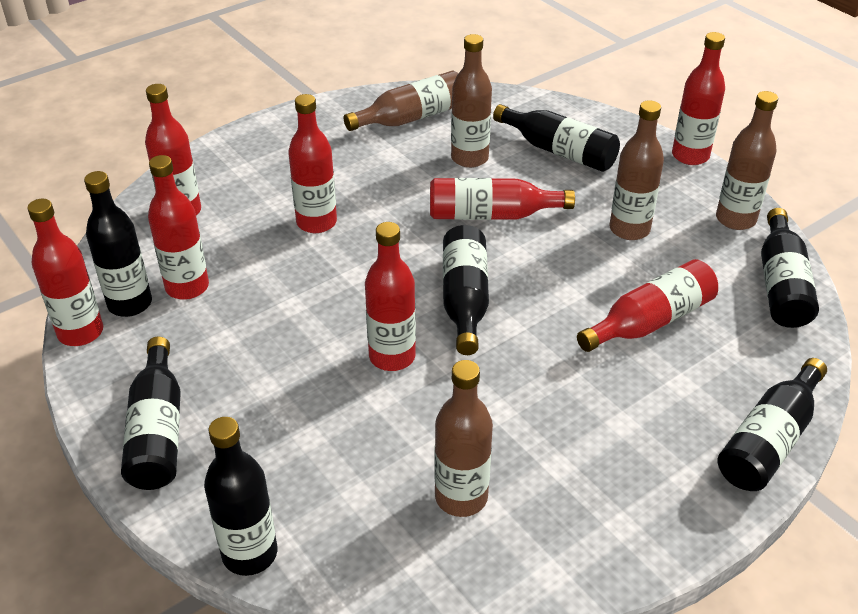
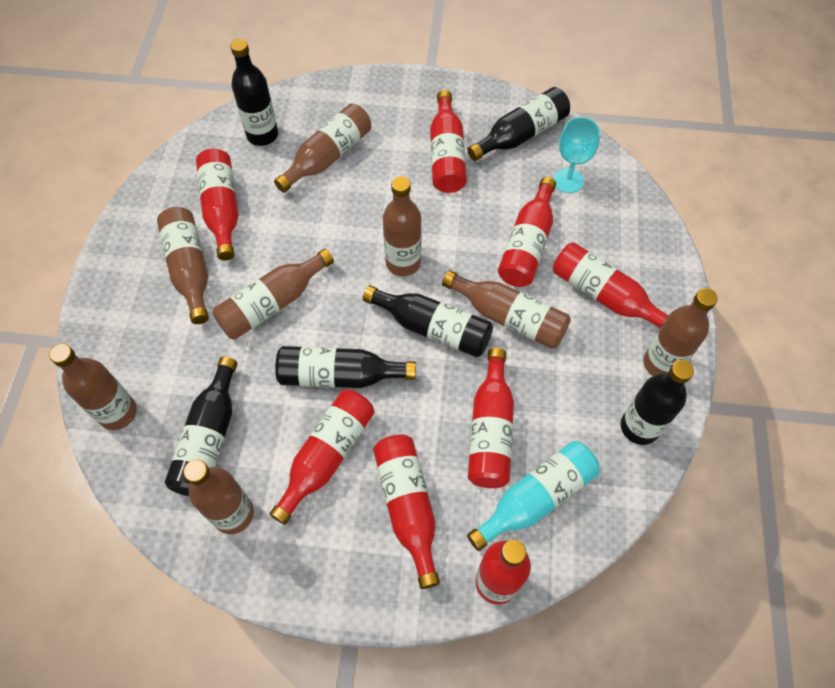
black bottle: 7 -> 6
brown bottle: 5 -> 8
turquoise bottle: 0 -> 1
turquoise goblet: 0 -> 1

